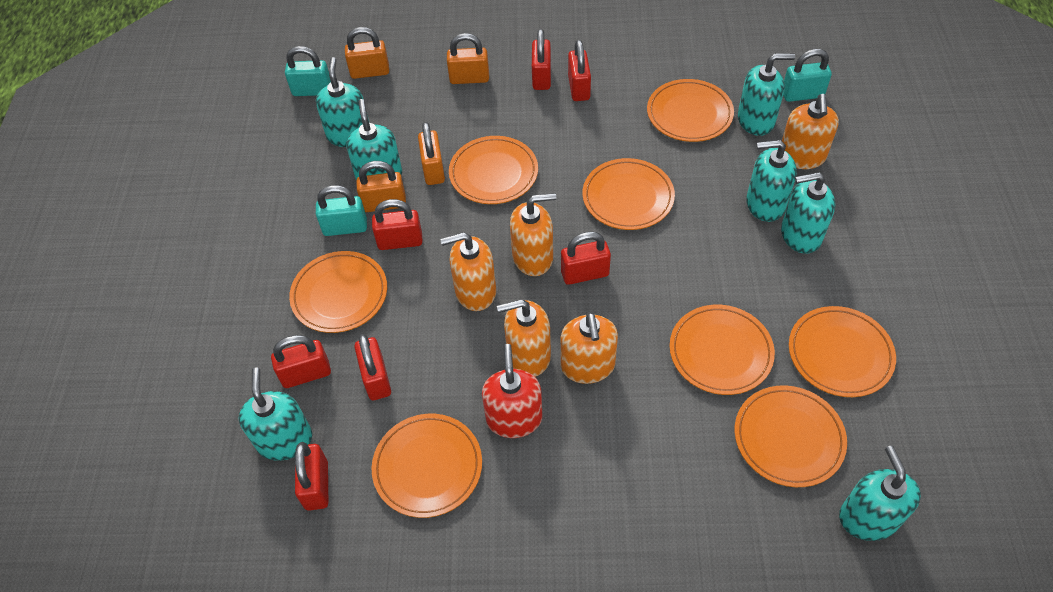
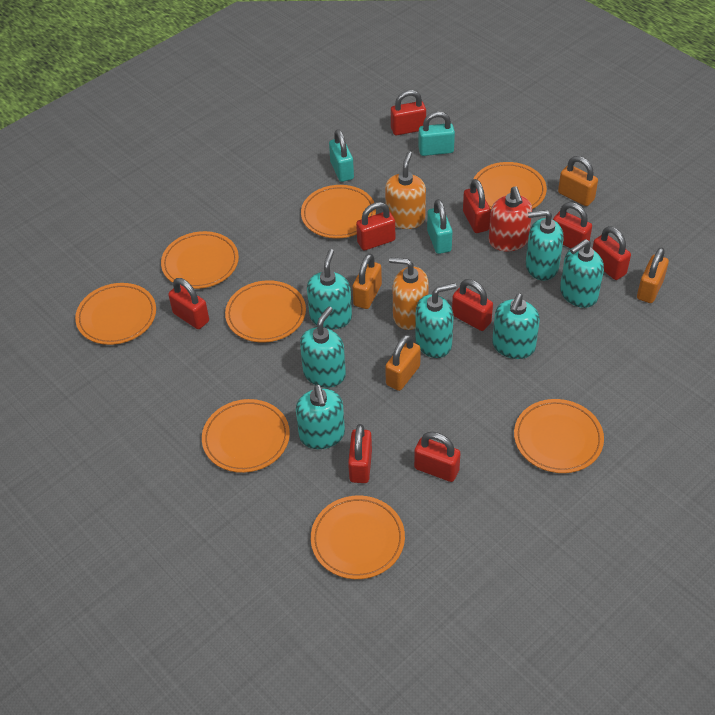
orange soap dispenser: 5 -> 2
red padlock: 7 -> 9

